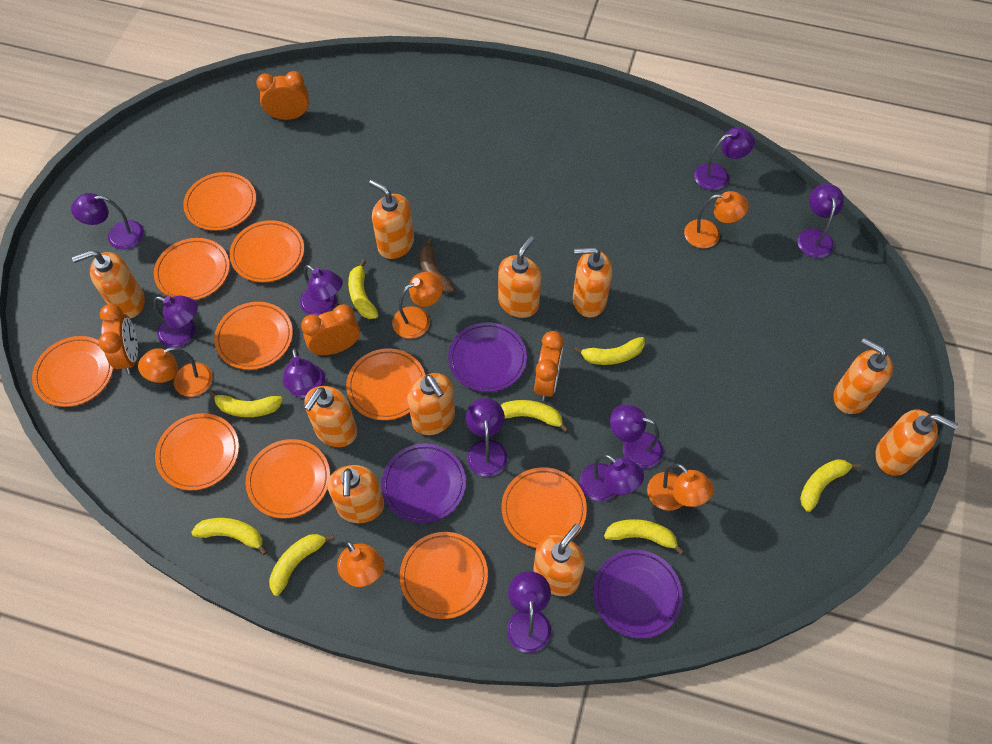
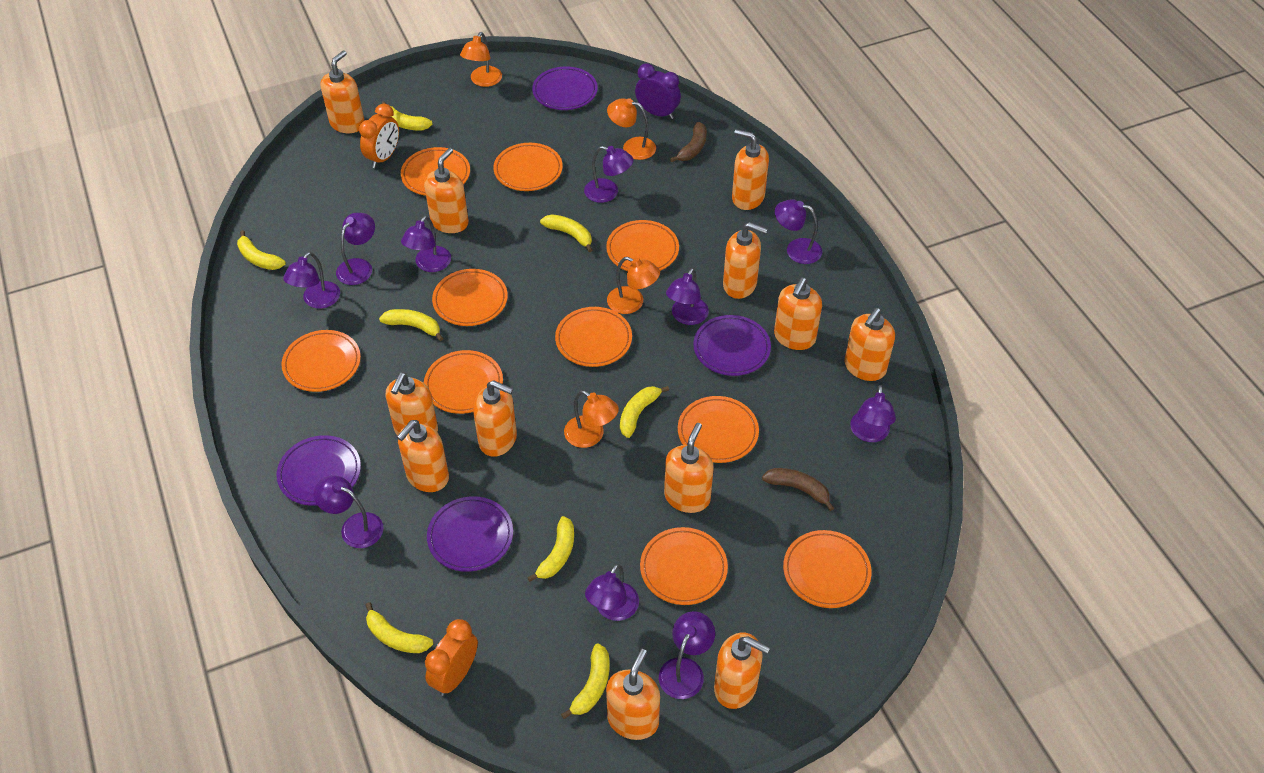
brown banana: 1 -> 2
orange clock: 4 -> 2
orange lamp: 5 -> 4
orange soap dispenser: 10 -> 12
purple clock: 0 -> 1
purple plate: 3 -> 4

